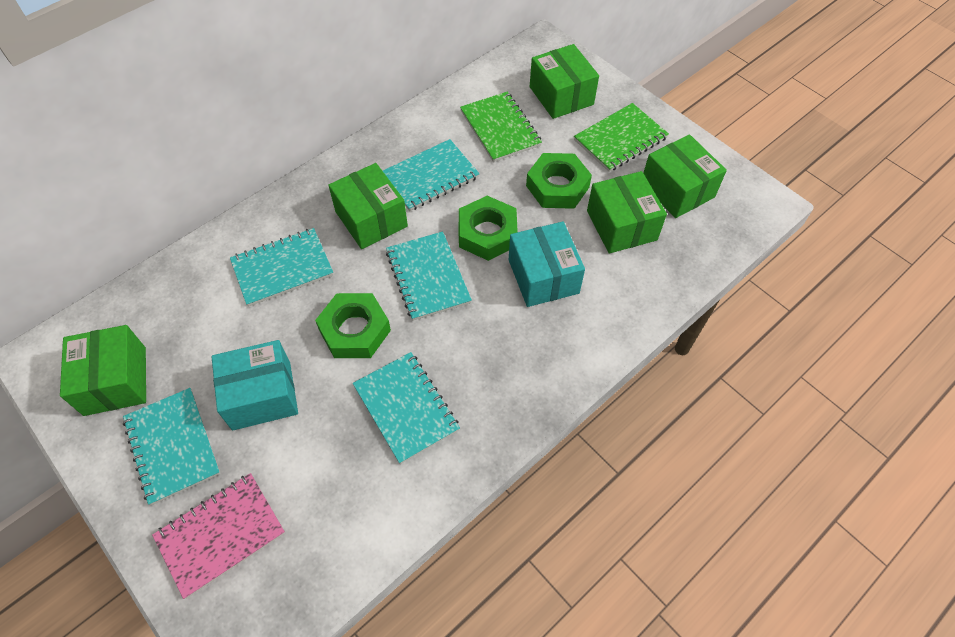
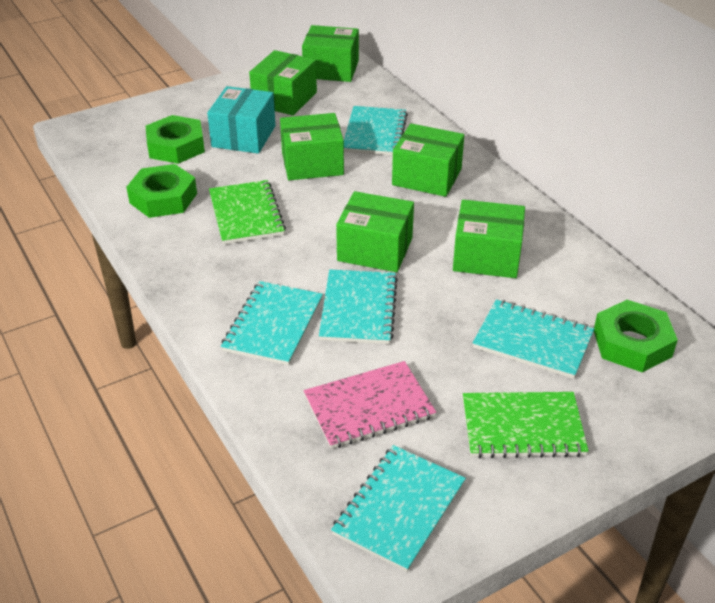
green box: 5 -> 6
turquoise box: 2 -> 1

